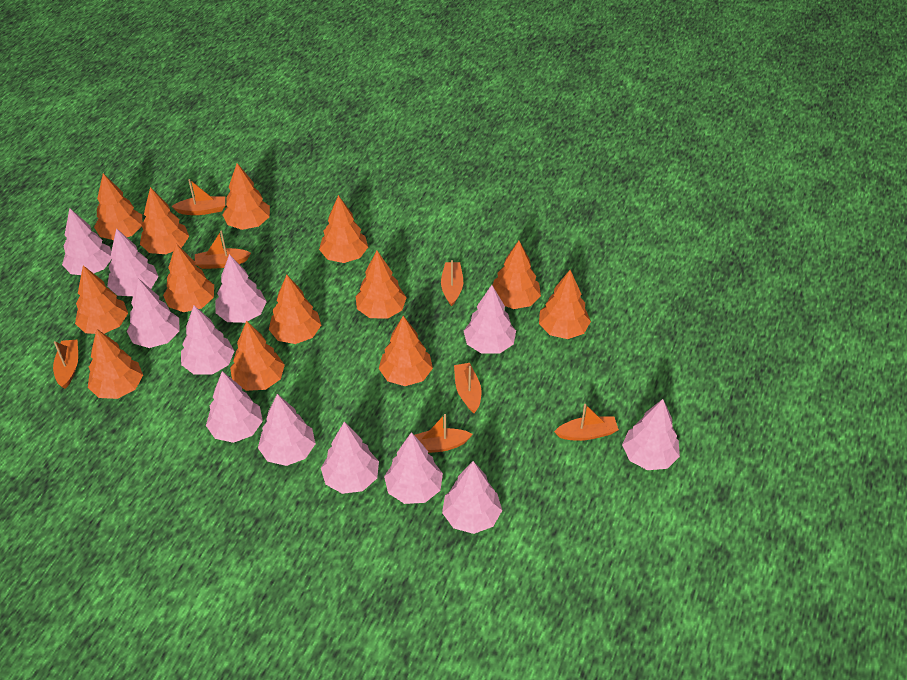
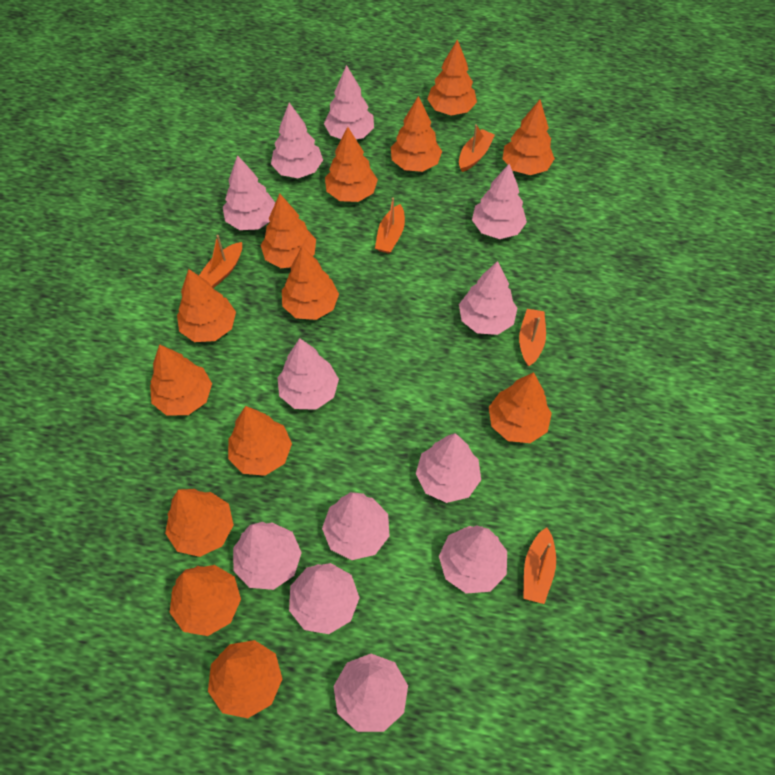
orange boat: 7 -> 5

